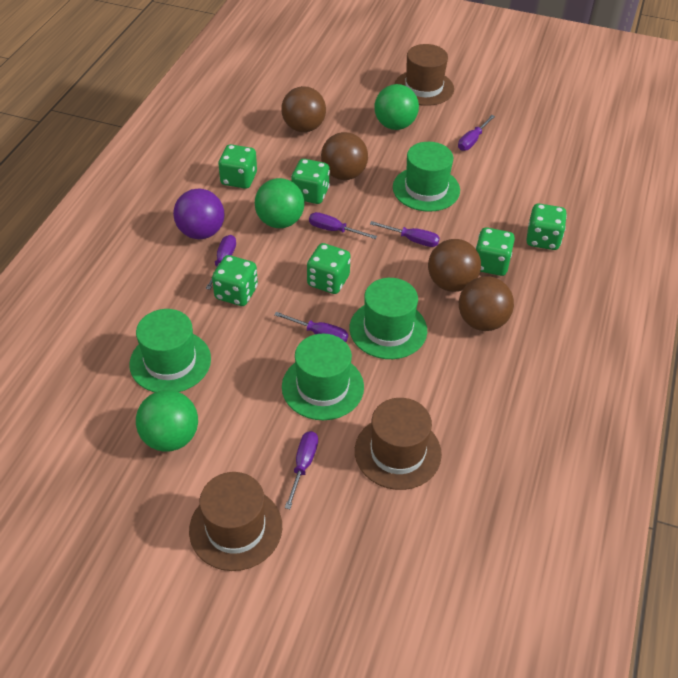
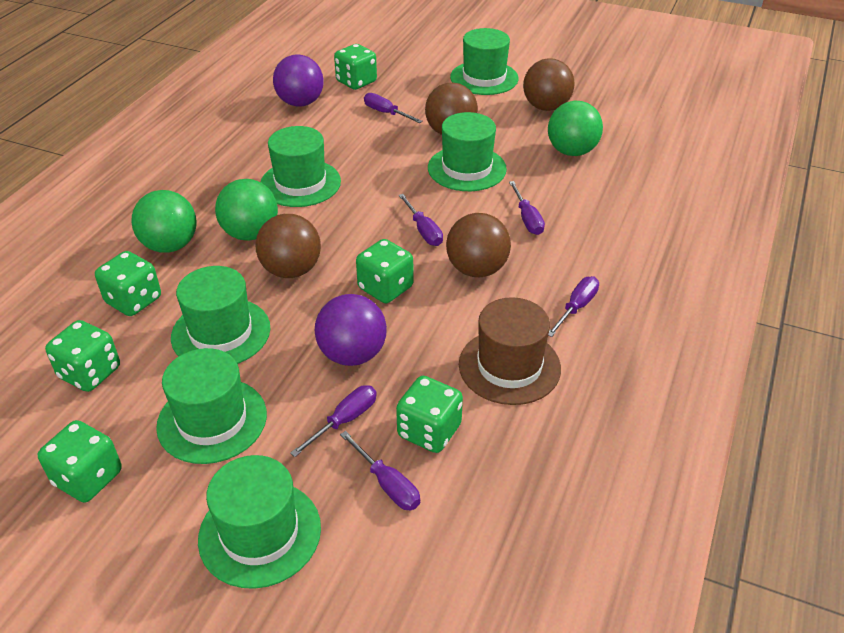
brown hat: 3 -> 1
green hat: 4 -> 6
purple ball: 1 -> 2

